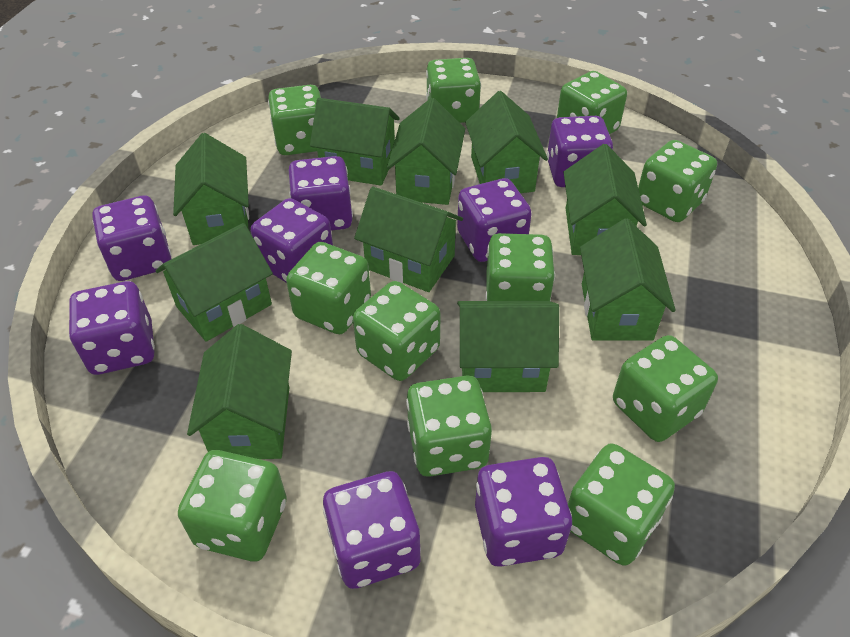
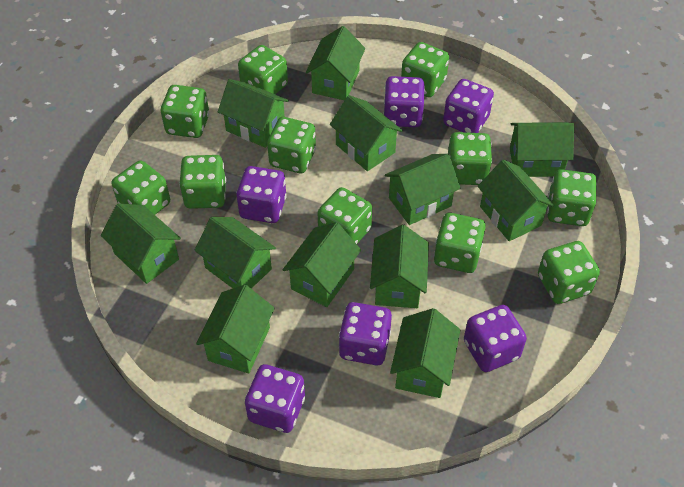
green house: 10 -> 12
purple dice: 8 -> 6

